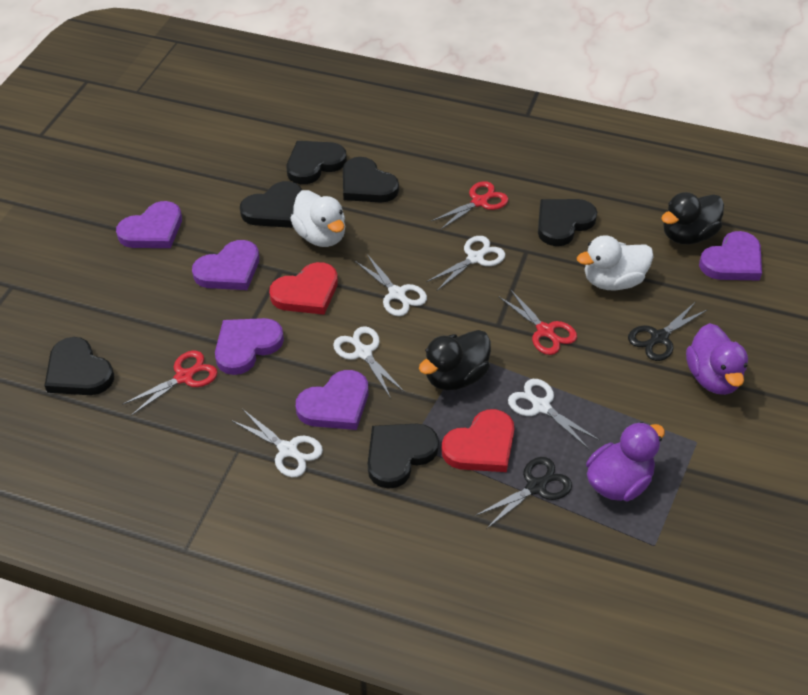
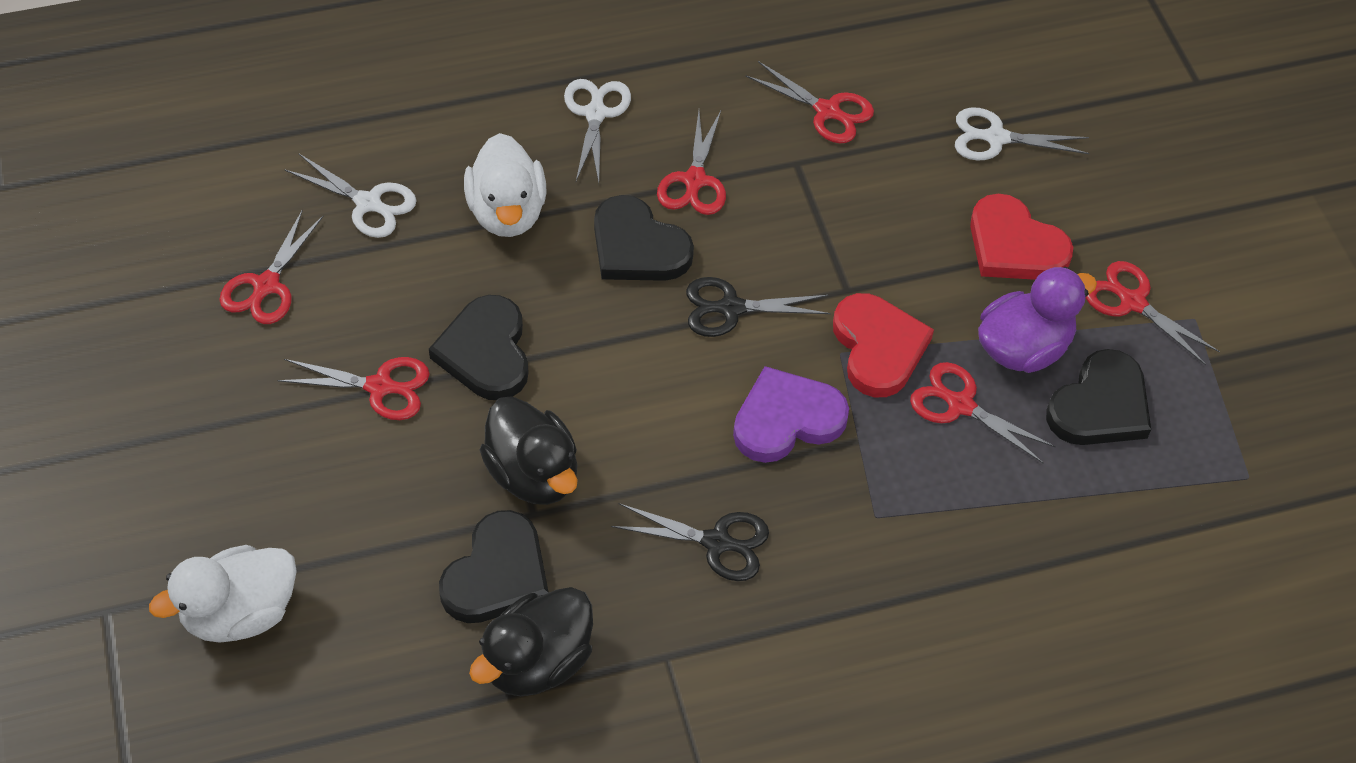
black heart: 6 -> 4
purple duck: 2 -> 1
purple heart: 5 -> 1
red scissors: 3 -> 6
white scissors: 5 -> 3

